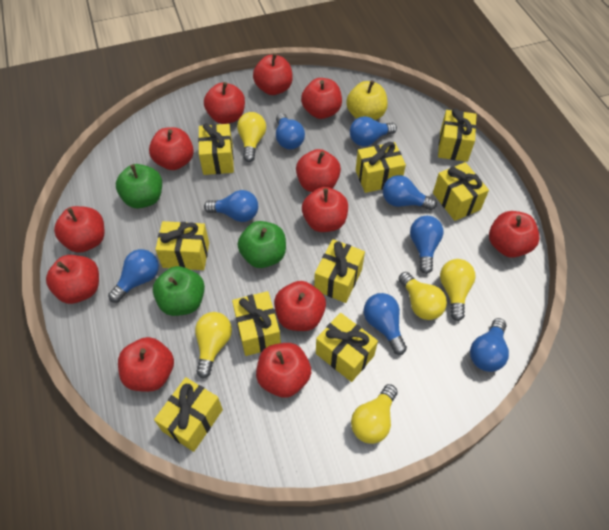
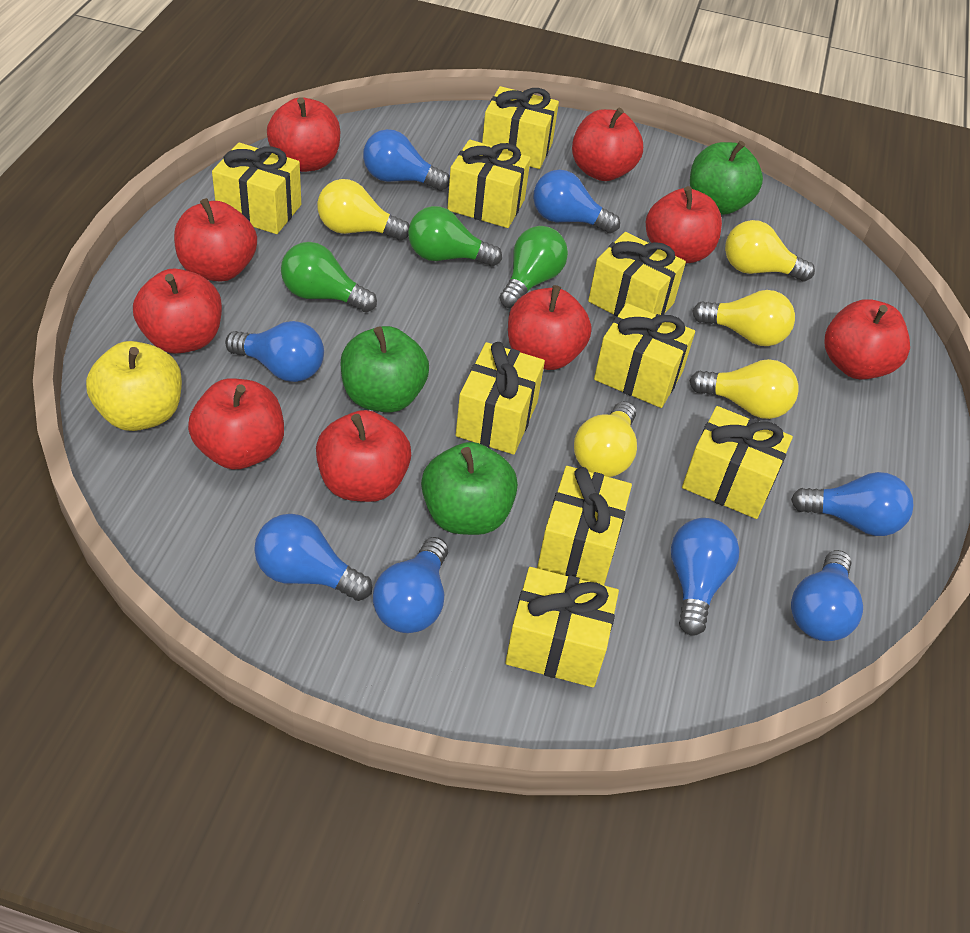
green light bulb: 0 -> 3
red apple: 12 -> 9

